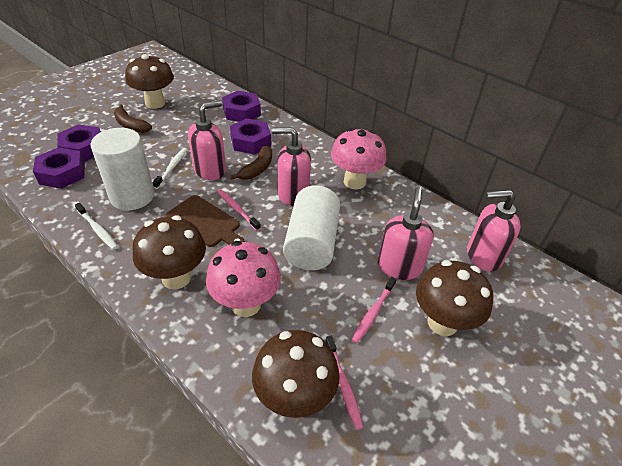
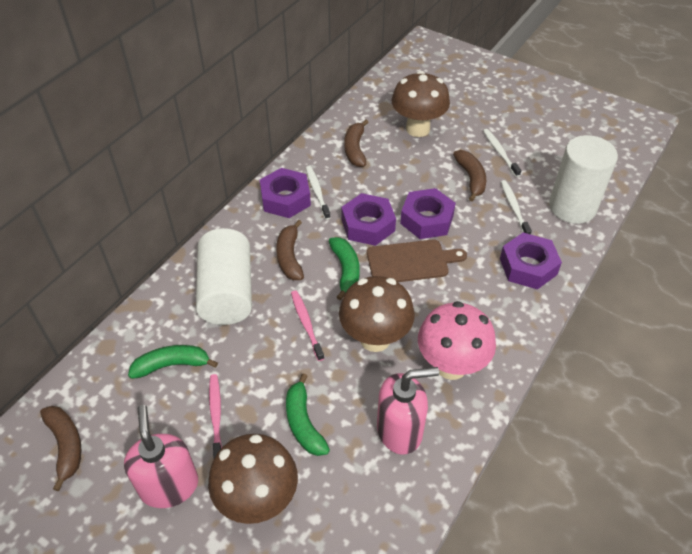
brown banana: 2 -> 4
brown mushroom: 4 -> 3
green banana: 0 -> 3
pink mushroom: 2 -> 1
pink soap dispenser: 4 -> 2
pink toothbrush: 3 -> 2
white toothbrush: 2 -> 3

